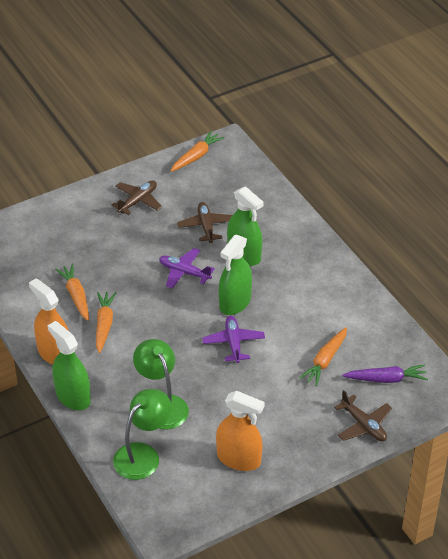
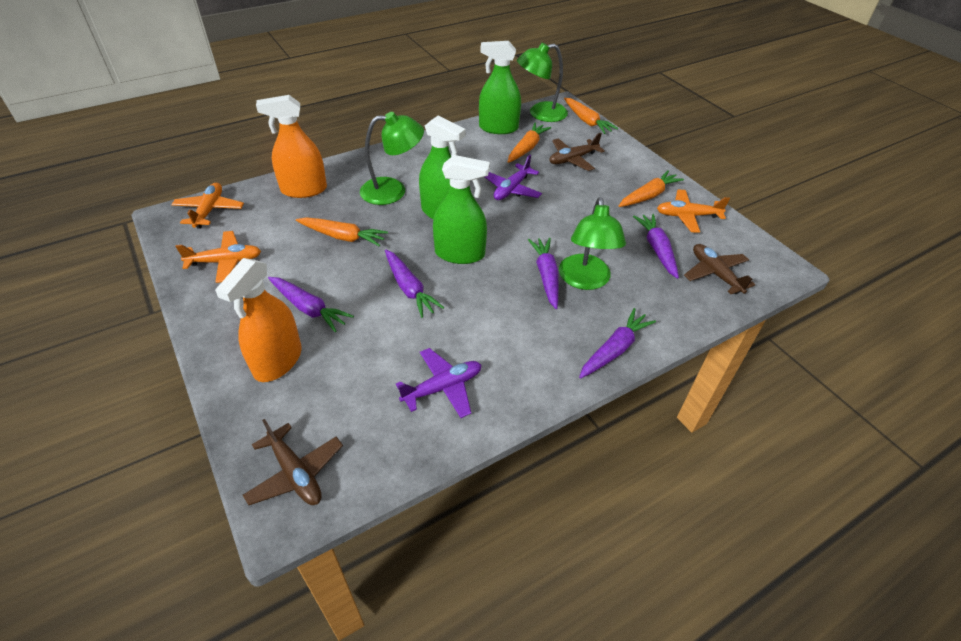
green lamp: 2 -> 3
orange plane: 0 -> 3
purple carrot: 1 -> 5

